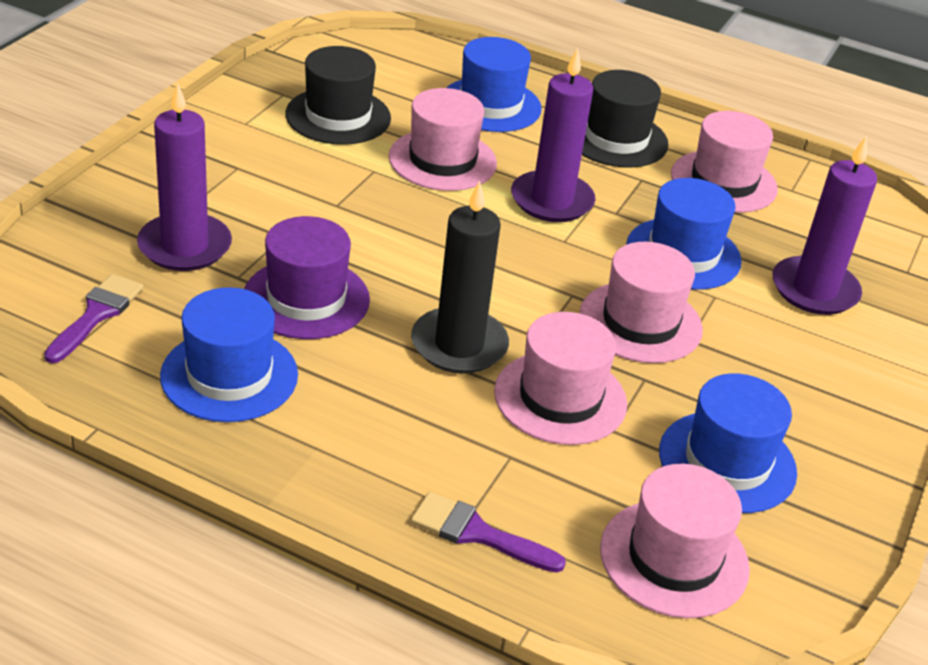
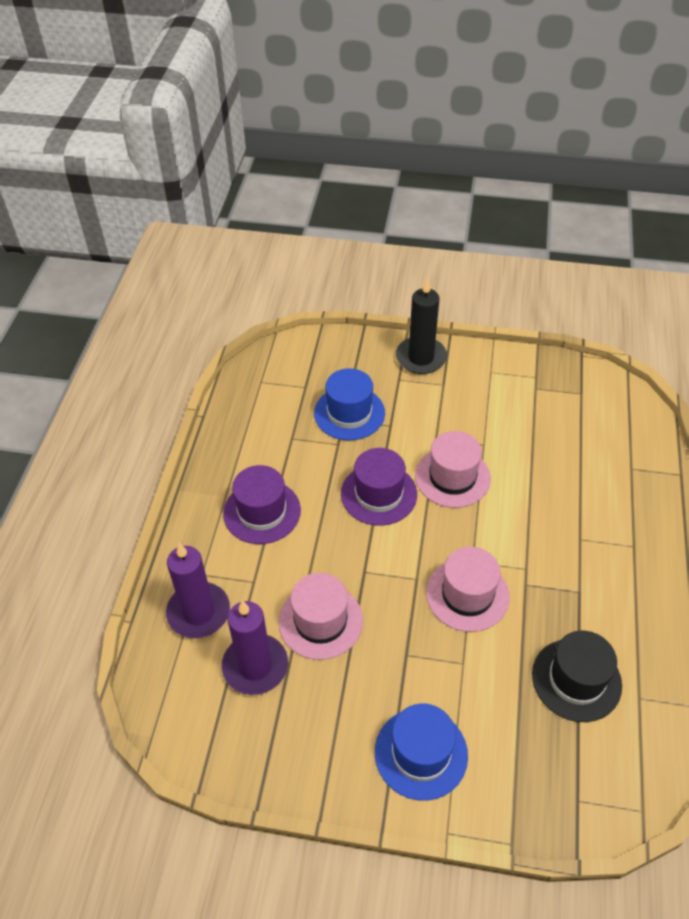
black hat: 2 -> 1
blue hat: 4 -> 2
pink hat: 5 -> 3
purple brush: 2 -> 0
purple candle: 3 -> 2
purple hat: 1 -> 2

